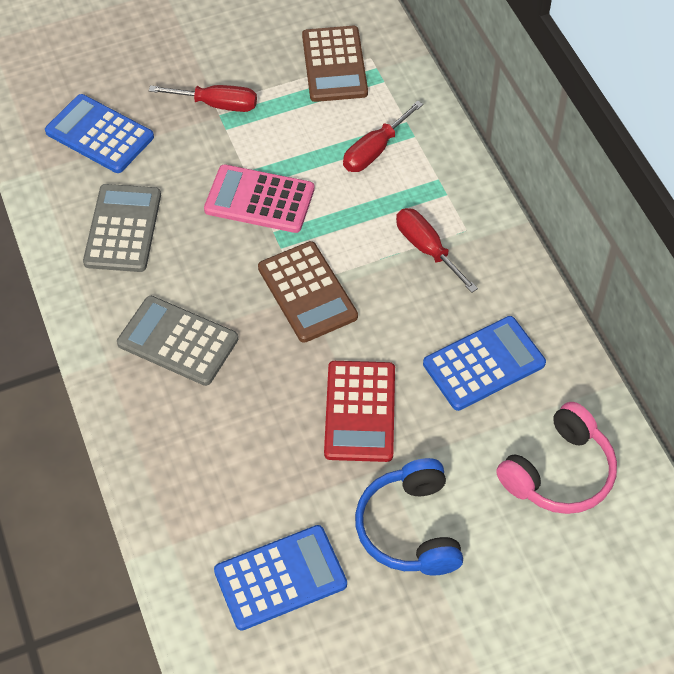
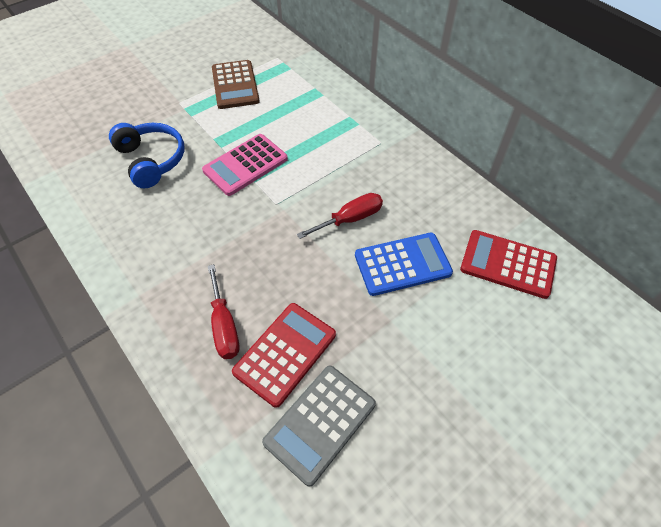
blue calculator: 3 -> 1
brown calculator: 2 -> 1
grey calculator: 2 -> 1
pink headphones: 1 -> 0
red calculator: 1 -> 2
red screwdriver: 3 -> 2

